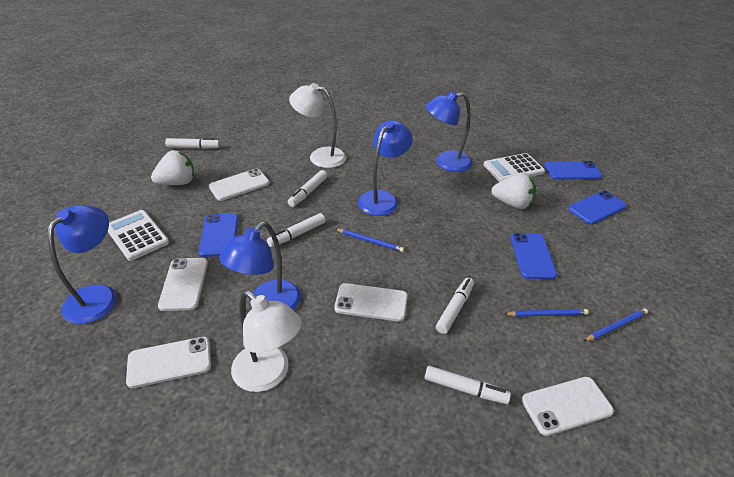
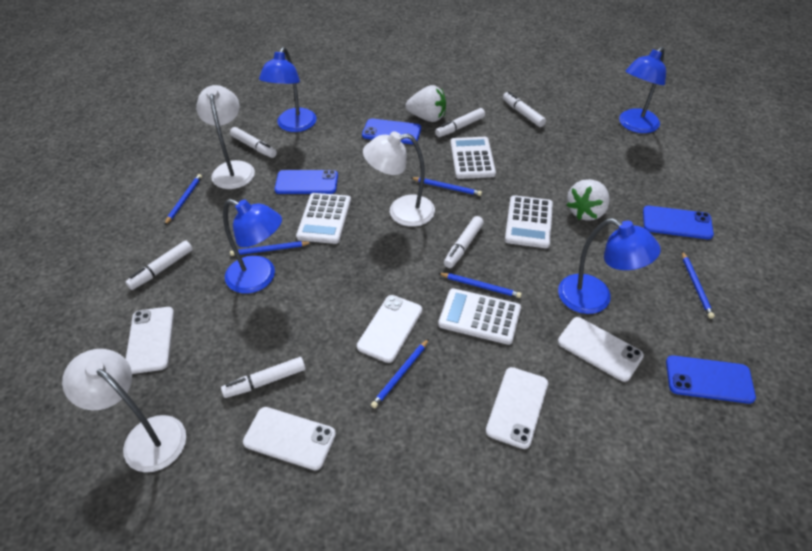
blue pencil: 3 -> 6
white calculator: 2 -> 4
white lamp: 2 -> 3
white marker: 5 -> 6

